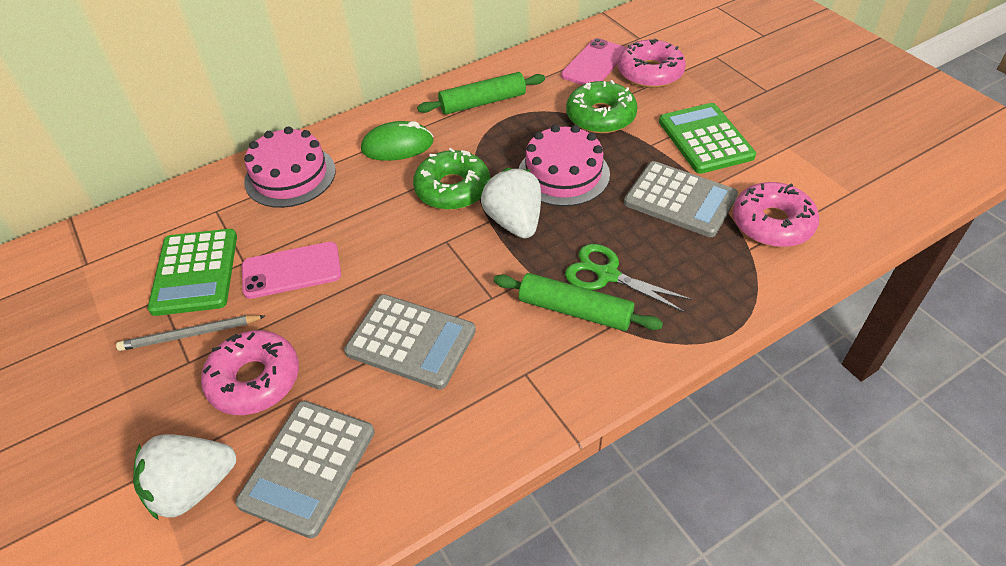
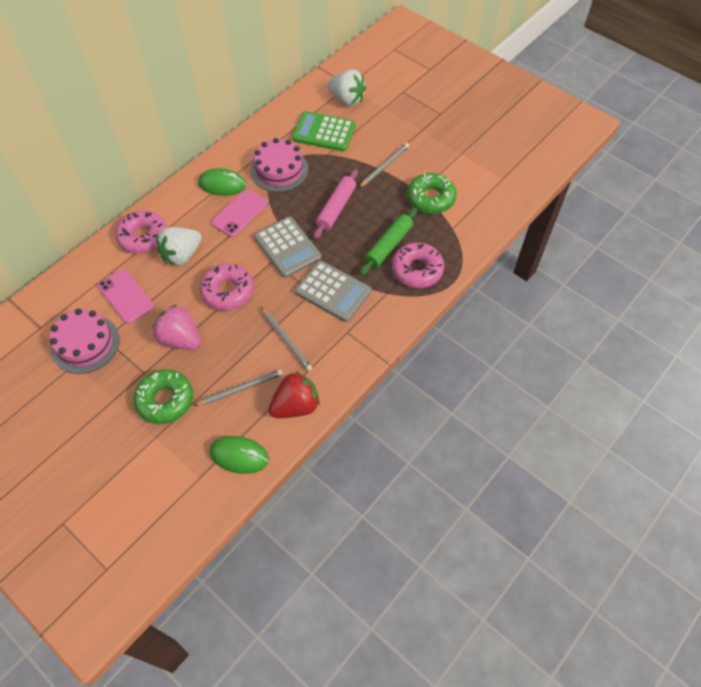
green calculator: 2 -> 1
green mouse: 1 -> 2
green rolling pin: 2 -> 1
green scissors: 1 -> 0
grey calculator: 3 -> 2
grey pencil: 1 -> 3
pink rolling pin: 0 -> 1
pink strawberry: 0 -> 1
red strawberry: 0 -> 1

